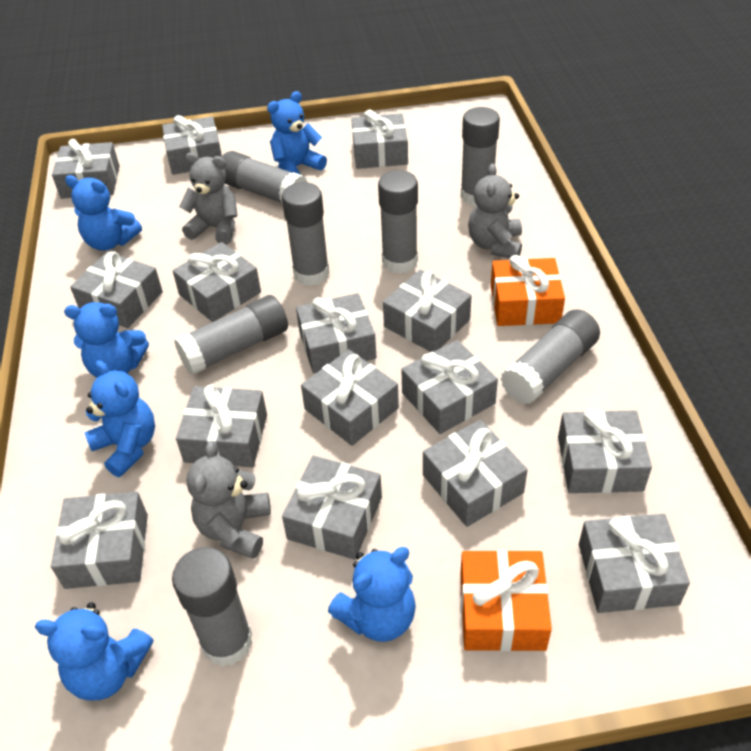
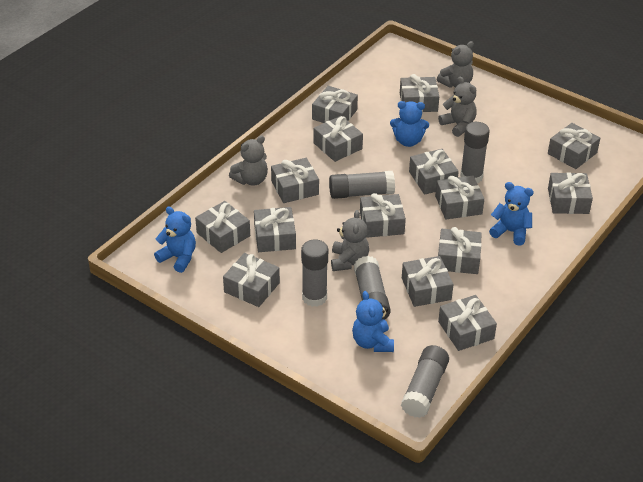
blue teddy bear: 6 -> 4
grey glue stick: 7 -> 5
grey teddy bear: 3 -> 4
orange gift: 2 -> 0

